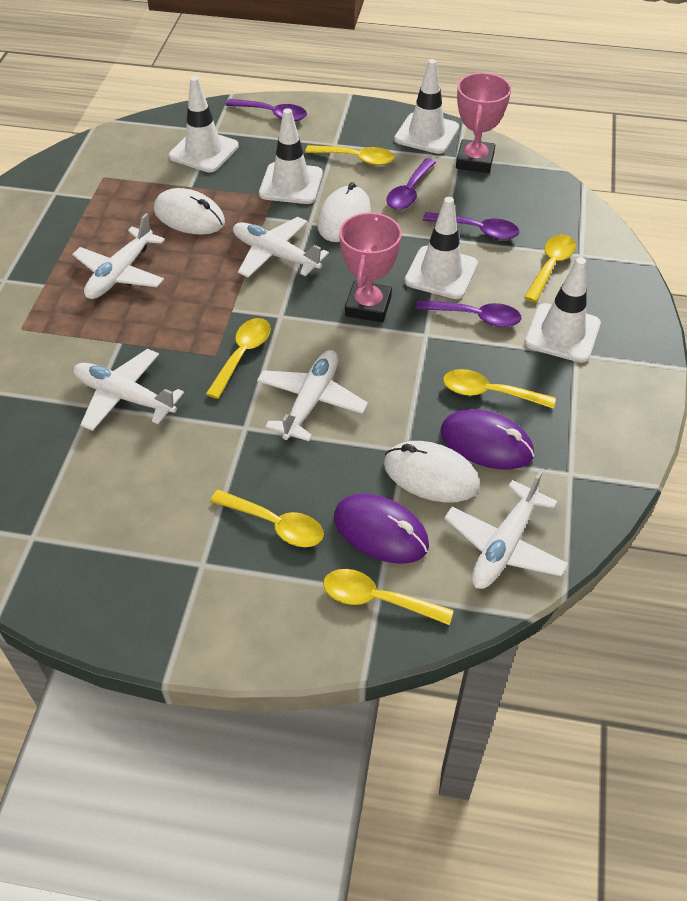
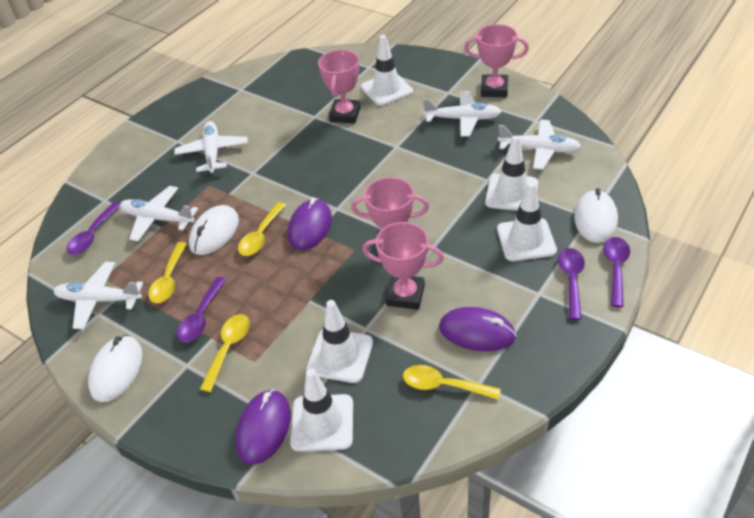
pink trophy: 2 -> 4
purple mouse: 2 -> 3
yellow spoon: 6 -> 4

